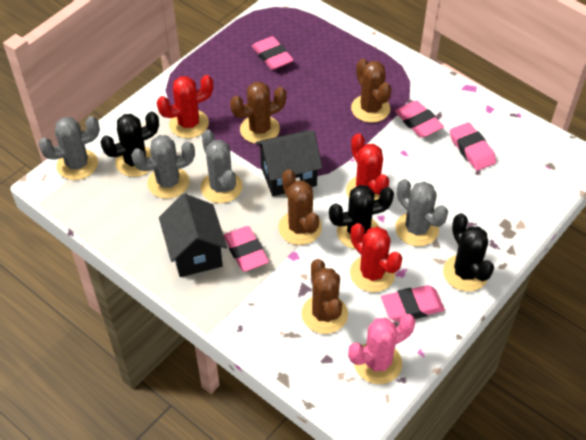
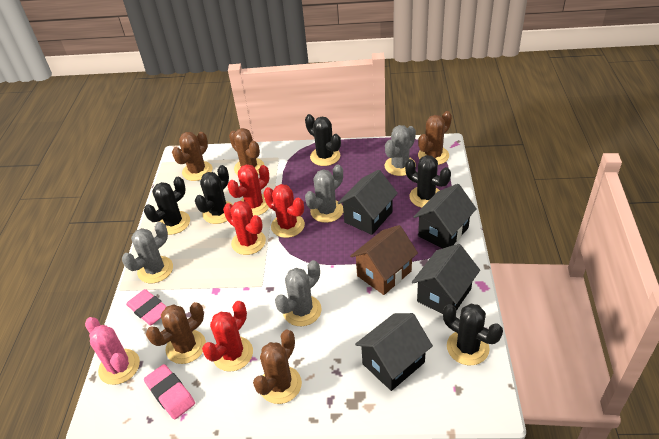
black cactus: 3 -> 5
black house: 2 -> 4
brown cactus: 4 -> 5
brown house: 0 -> 1
pink eraser: 5 -> 2
red cactus: 3 -> 4

